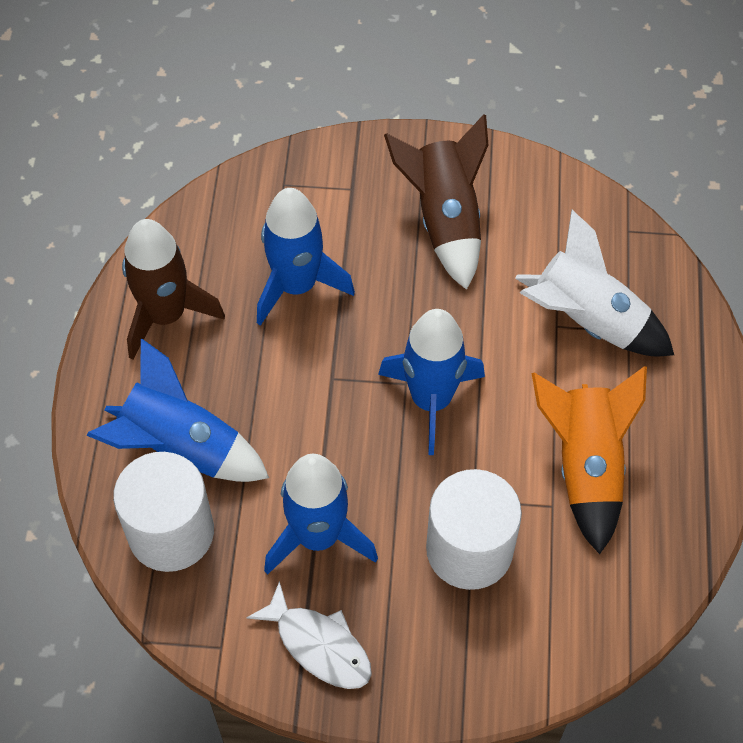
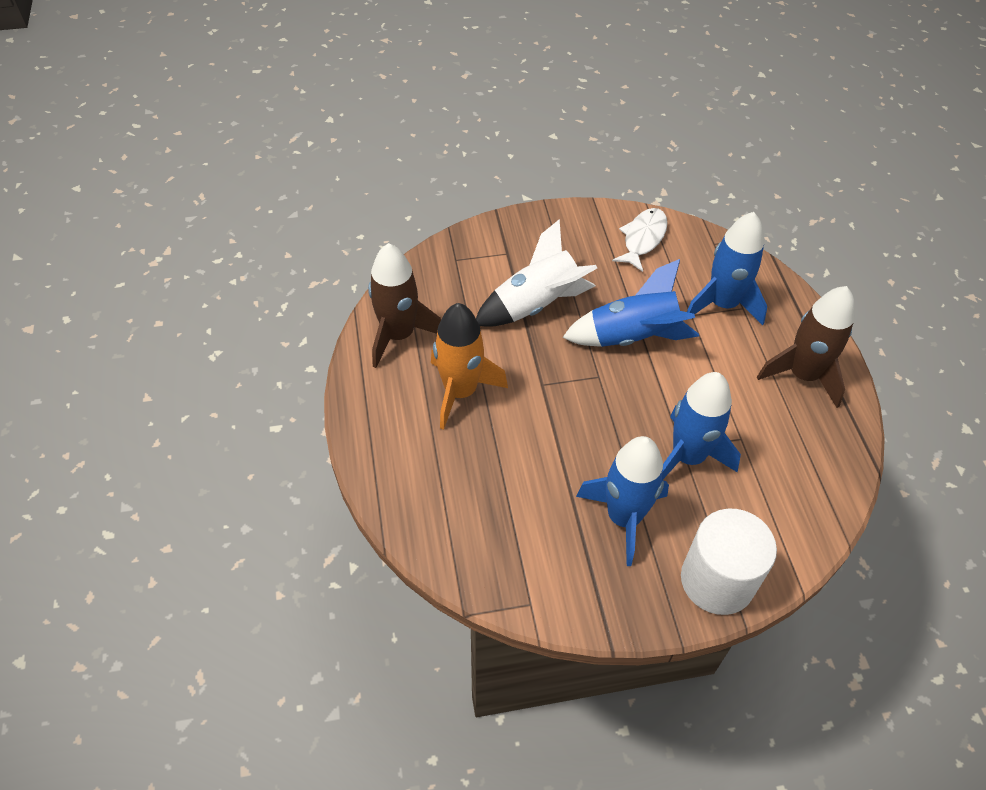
white cylinder: 2 -> 1

